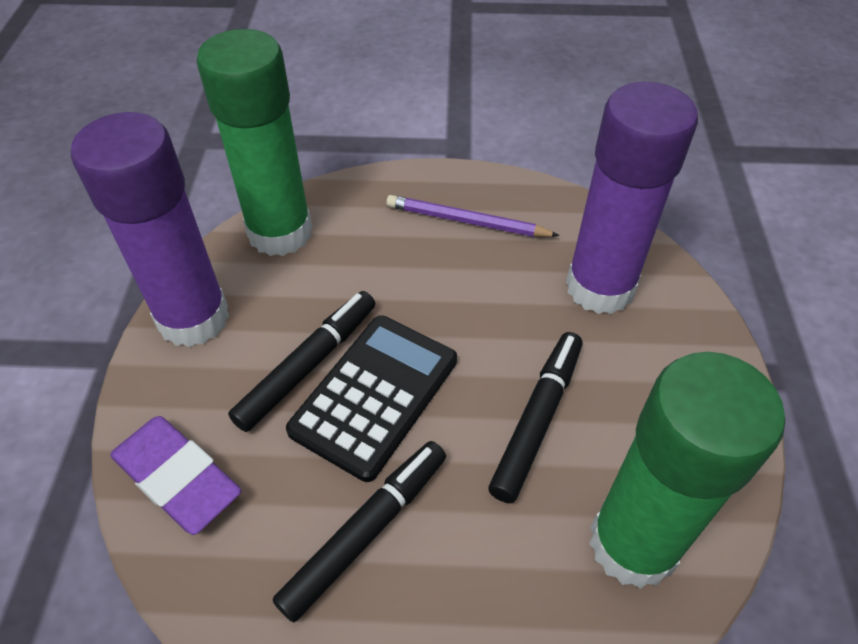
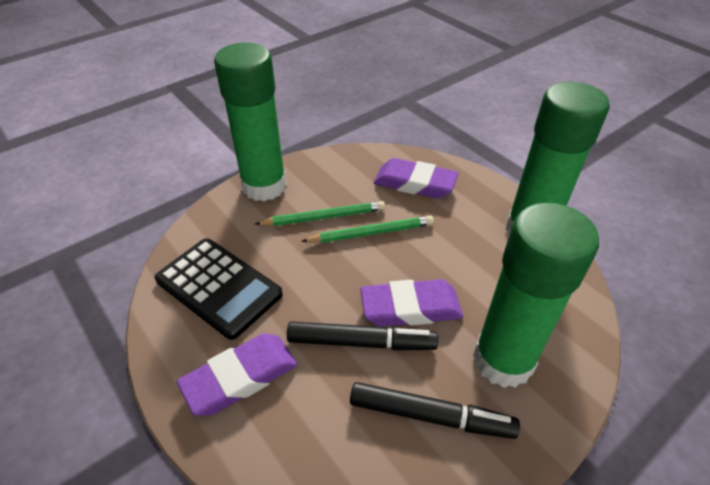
black marker: 3 -> 2
green glue stick: 2 -> 3
green pencil: 0 -> 2
purple eraser: 1 -> 3
purple glue stick: 2 -> 0
purple pencil: 1 -> 0

